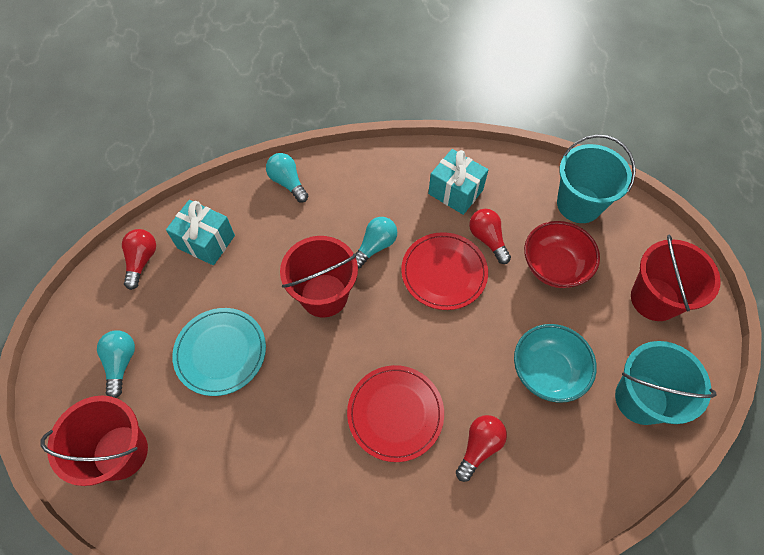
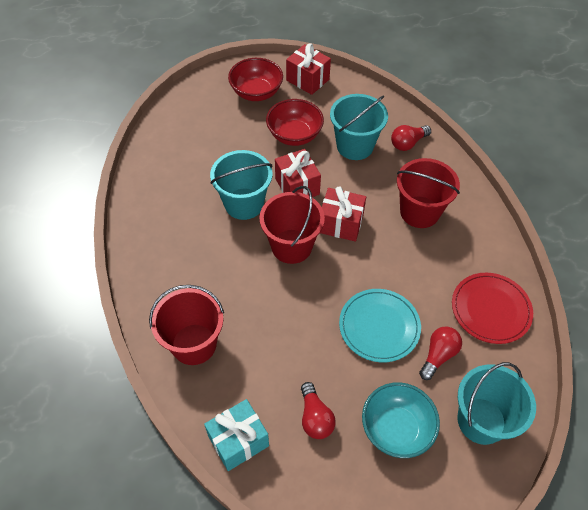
red bowl: 1 -> 2
red gift: 0 -> 3
red plate: 2 -> 1
turquoise bucket: 2 -> 3
turquoise gift: 2 -> 1
turquoise light bulb: 3 -> 0

